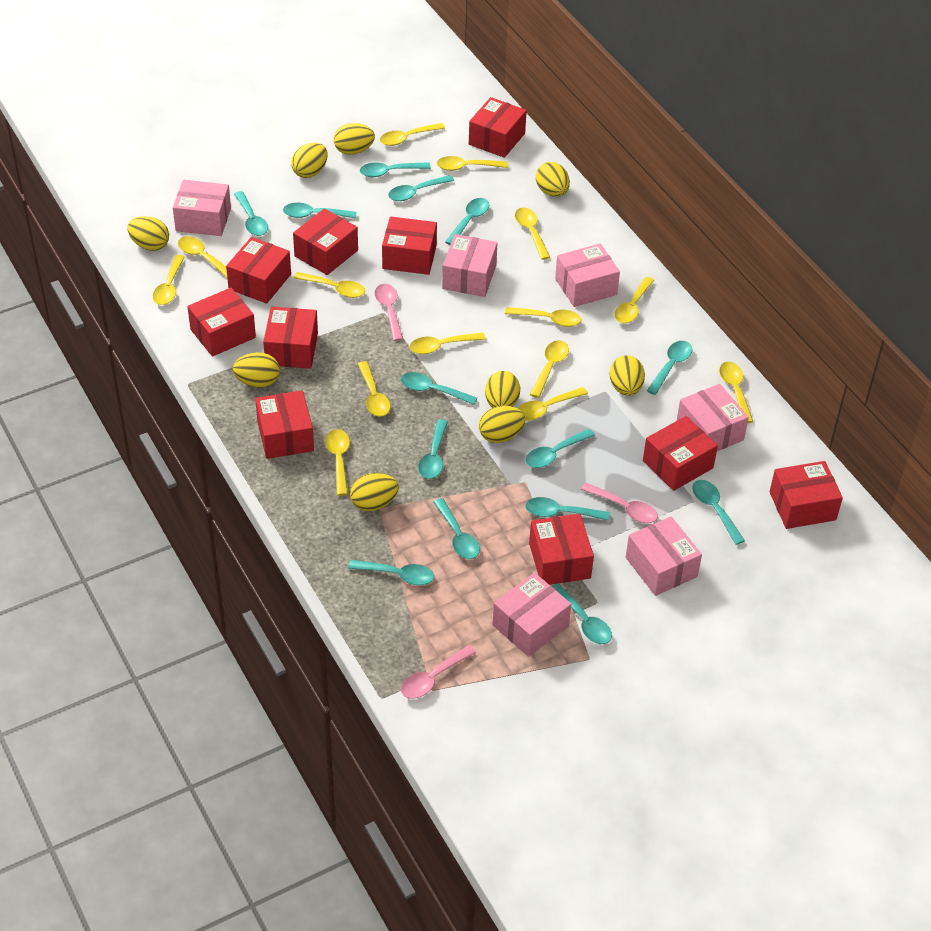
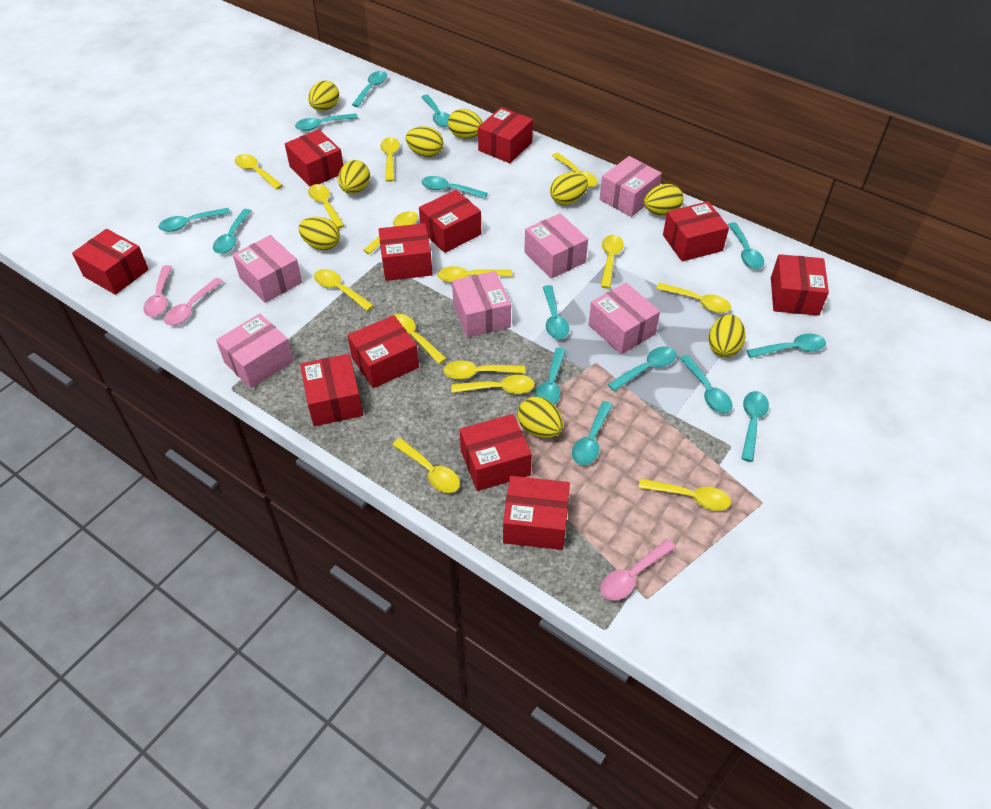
red box: 10 -> 11

